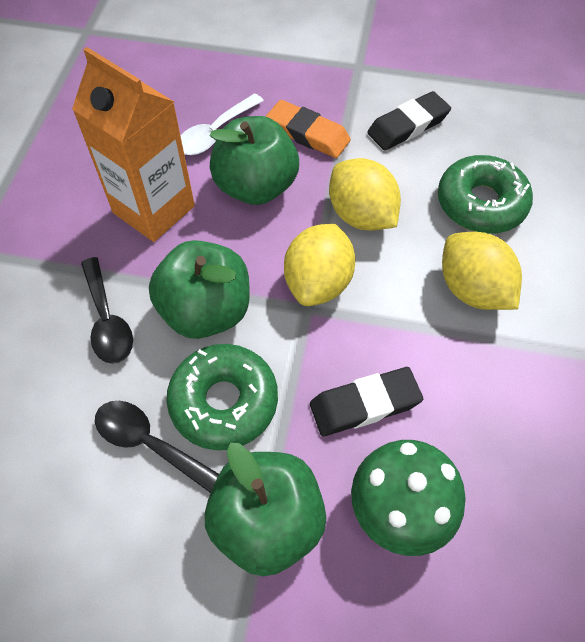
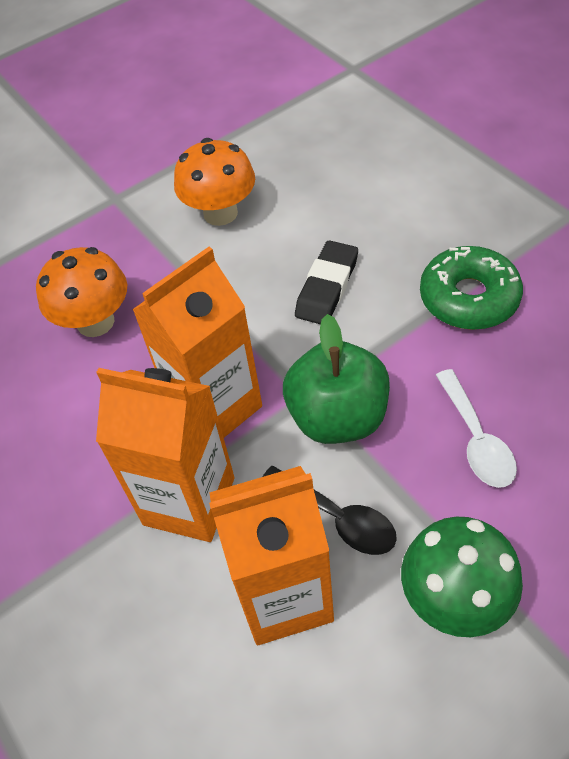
black eraser: 2 -> 1
black spoon: 2 -> 1
green apple: 3 -> 1
green donut: 2 -> 1
orange carton: 1 -> 3
orange eraser: 1 -> 0
orange mushroom: 0 -> 2
yellow lemon: 3 -> 0

